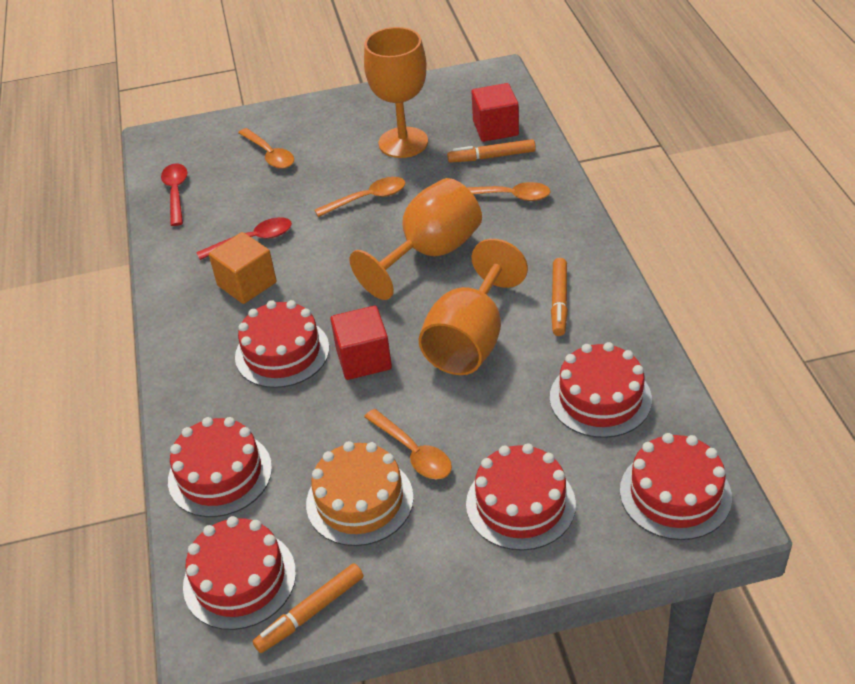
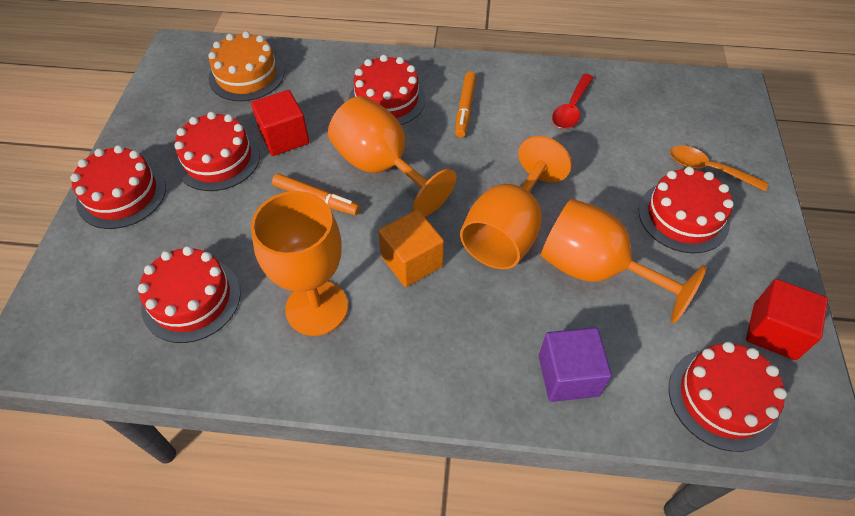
orange goblet: 3 -> 4
orange marker: 3 -> 2
orange spoon: 4 -> 1
purple cube: 0 -> 1
red spoon: 2 -> 1

